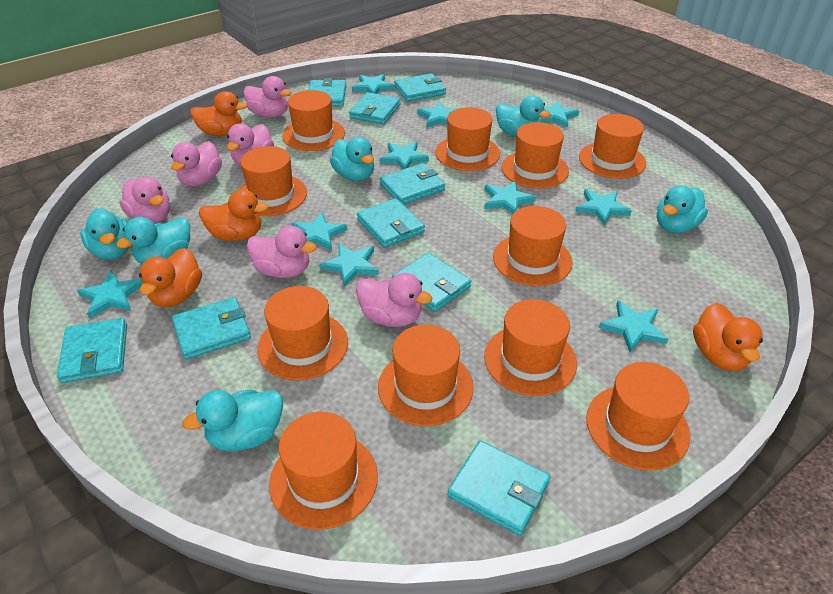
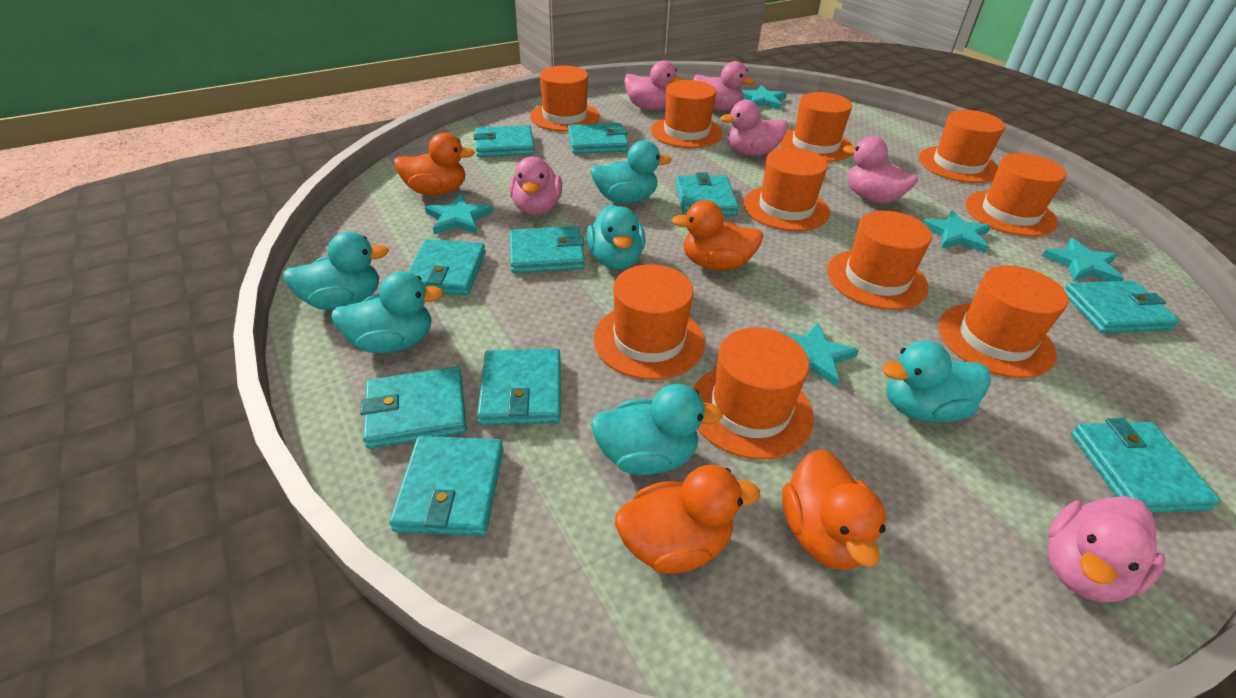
orange hat: 11 -> 10
turquoise star: 10 -> 5
turquoise wallet: 9 -> 10

